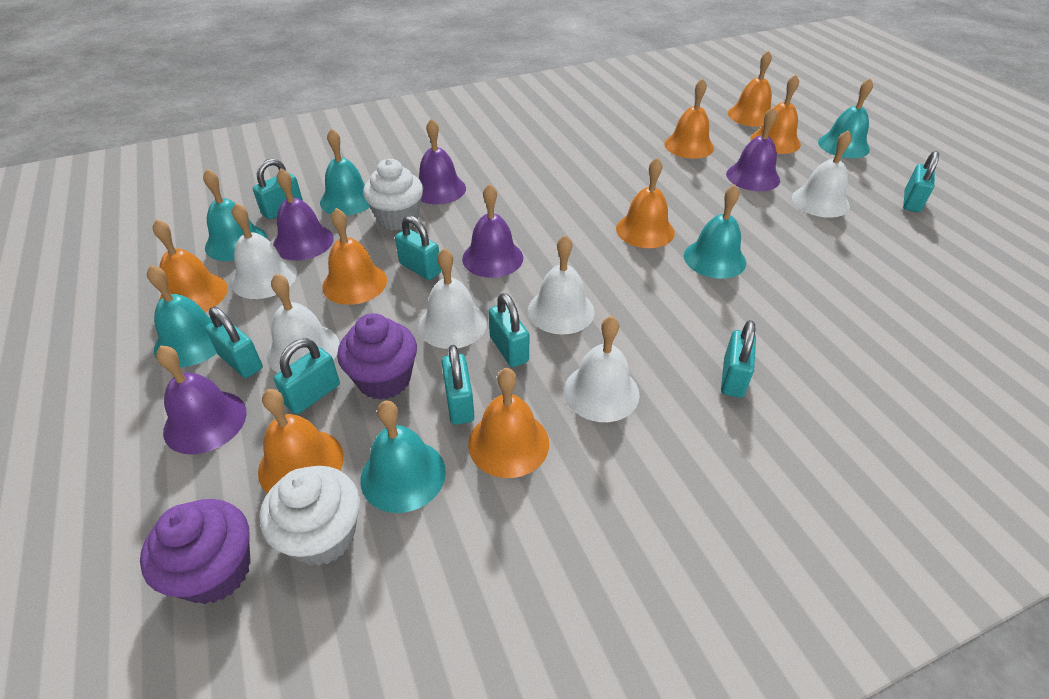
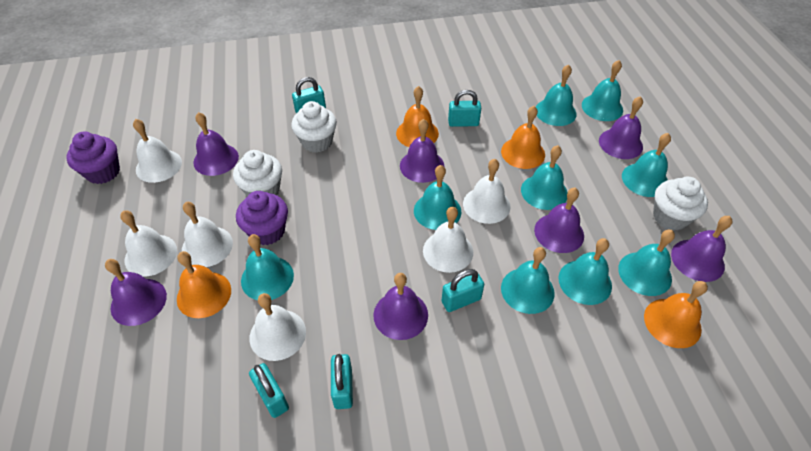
orange bell: 8 -> 4
purple bell: 5 -> 7
turquoise bell: 6 -> 9
turquoise padlock: 8 -> 5
white cupcake: 2 -> 3

